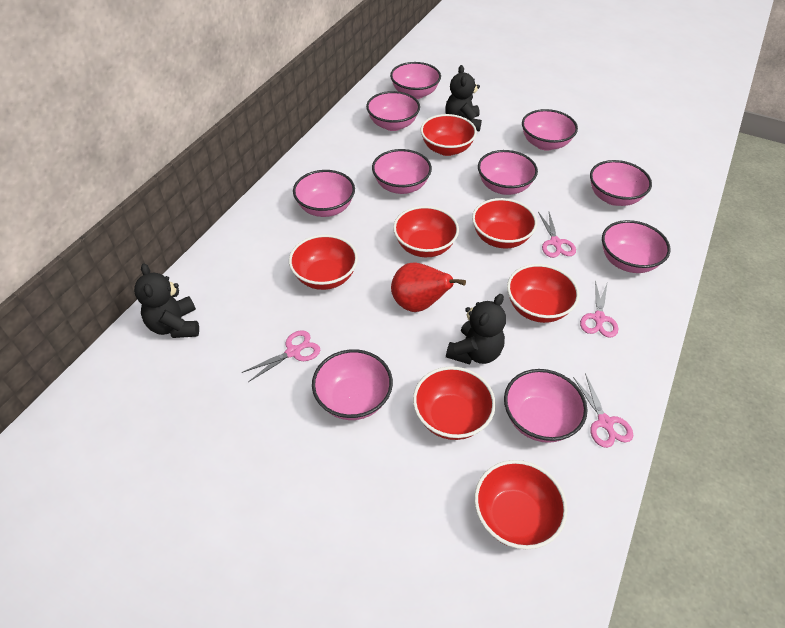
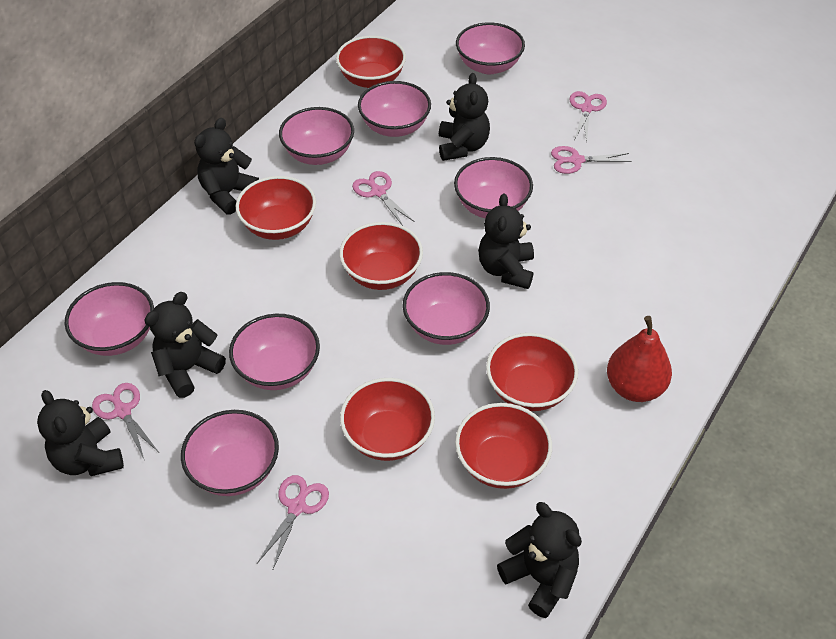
black teddy bear: 3 -> 6
pink bowl: 10 -> 8
pink scissors: 4 -> 5
red bowl: 7 -> 6

